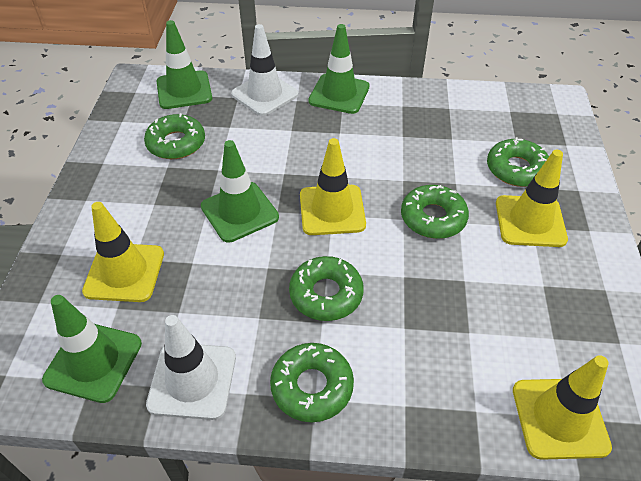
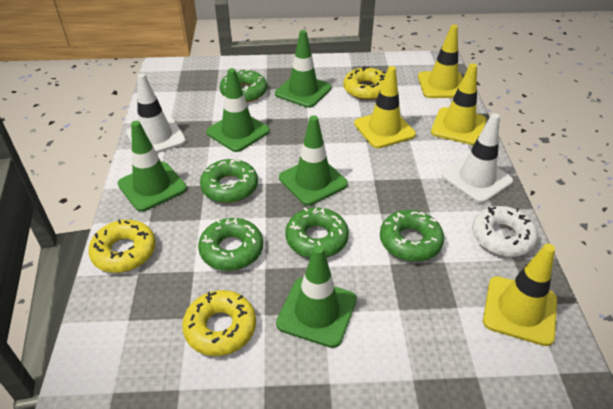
green traffic cone: 4 -> 5
white donut: 0 -> 1
yellow donut: 0 -> 3

